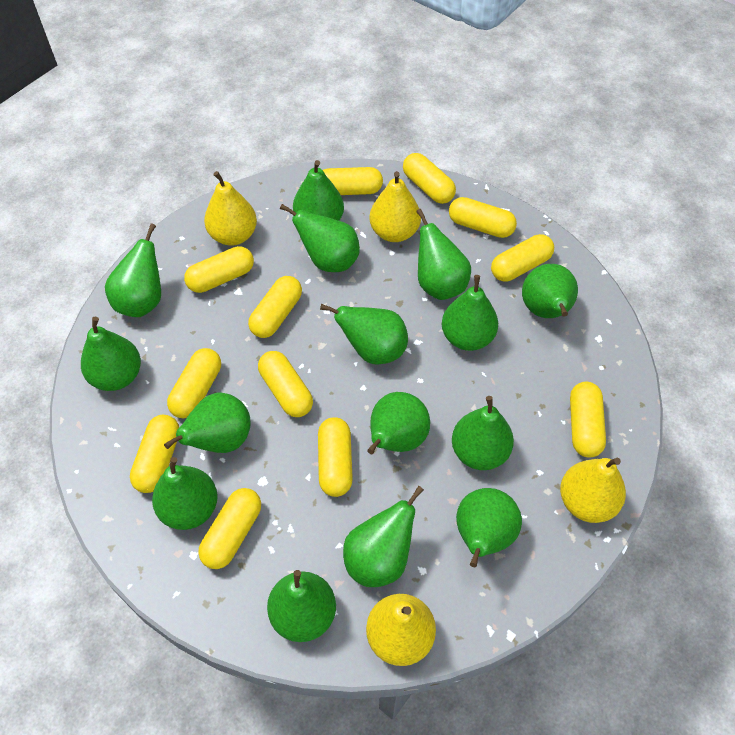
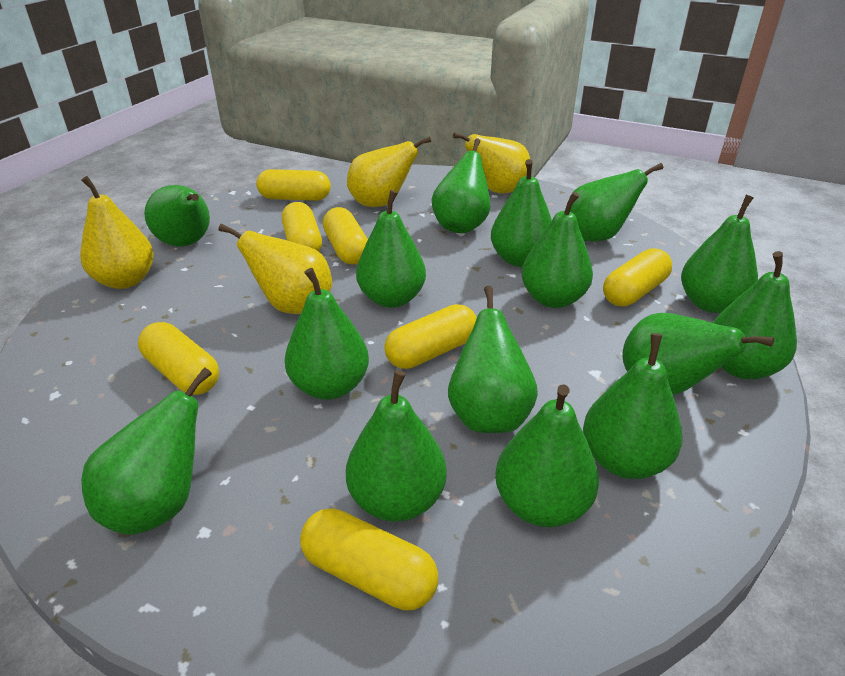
yellow capsule: 12 -> 7

